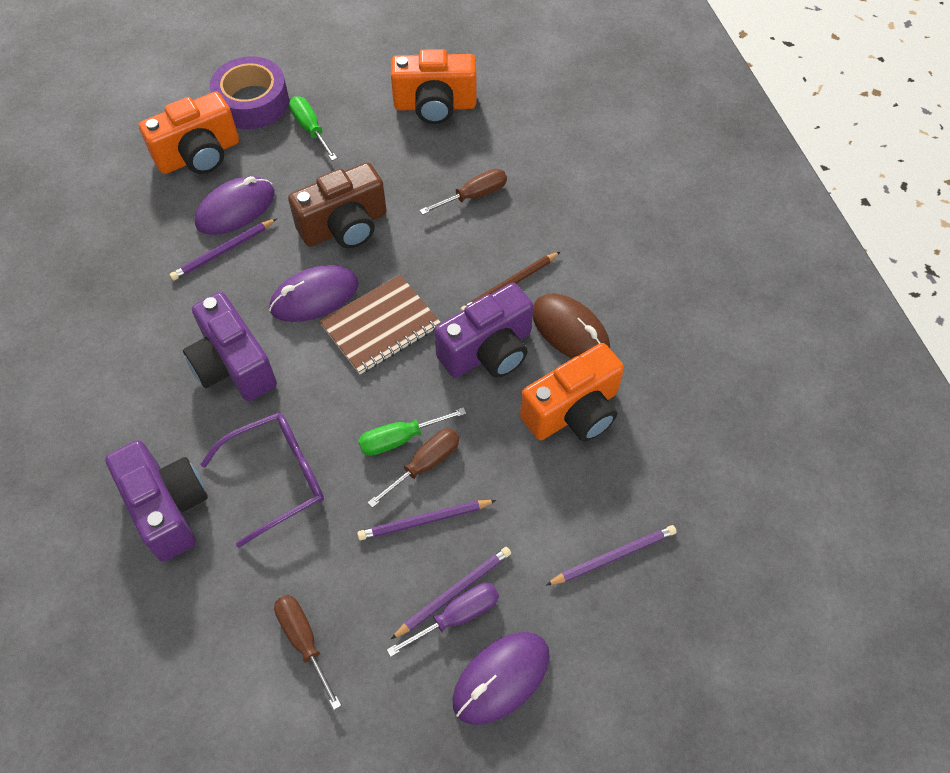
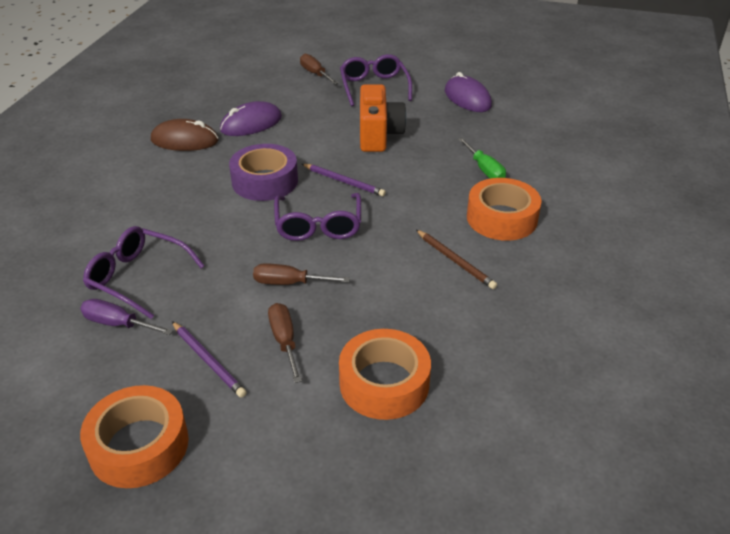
brown camera: 1 -> 0
brown notebook: 1 -> 0
green screwdriver: 2 -> 1
orange camera: 3 -> 1
orange tape: 0 -> 3
purple camera: 3 -> 0
purple glasses: 1 -> 3
purple mouse: 3 -> 2
purple pencil: 4 -> 2

